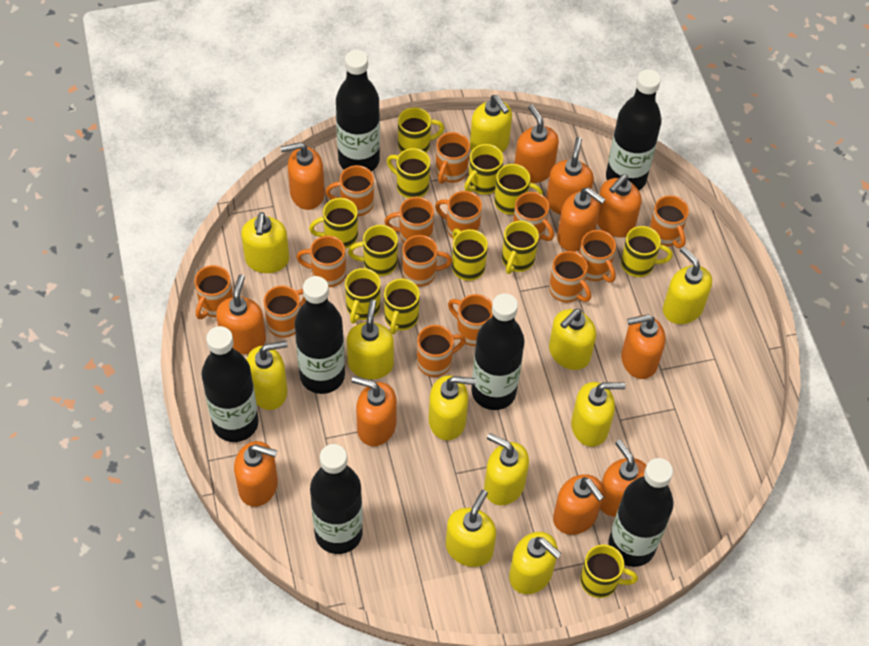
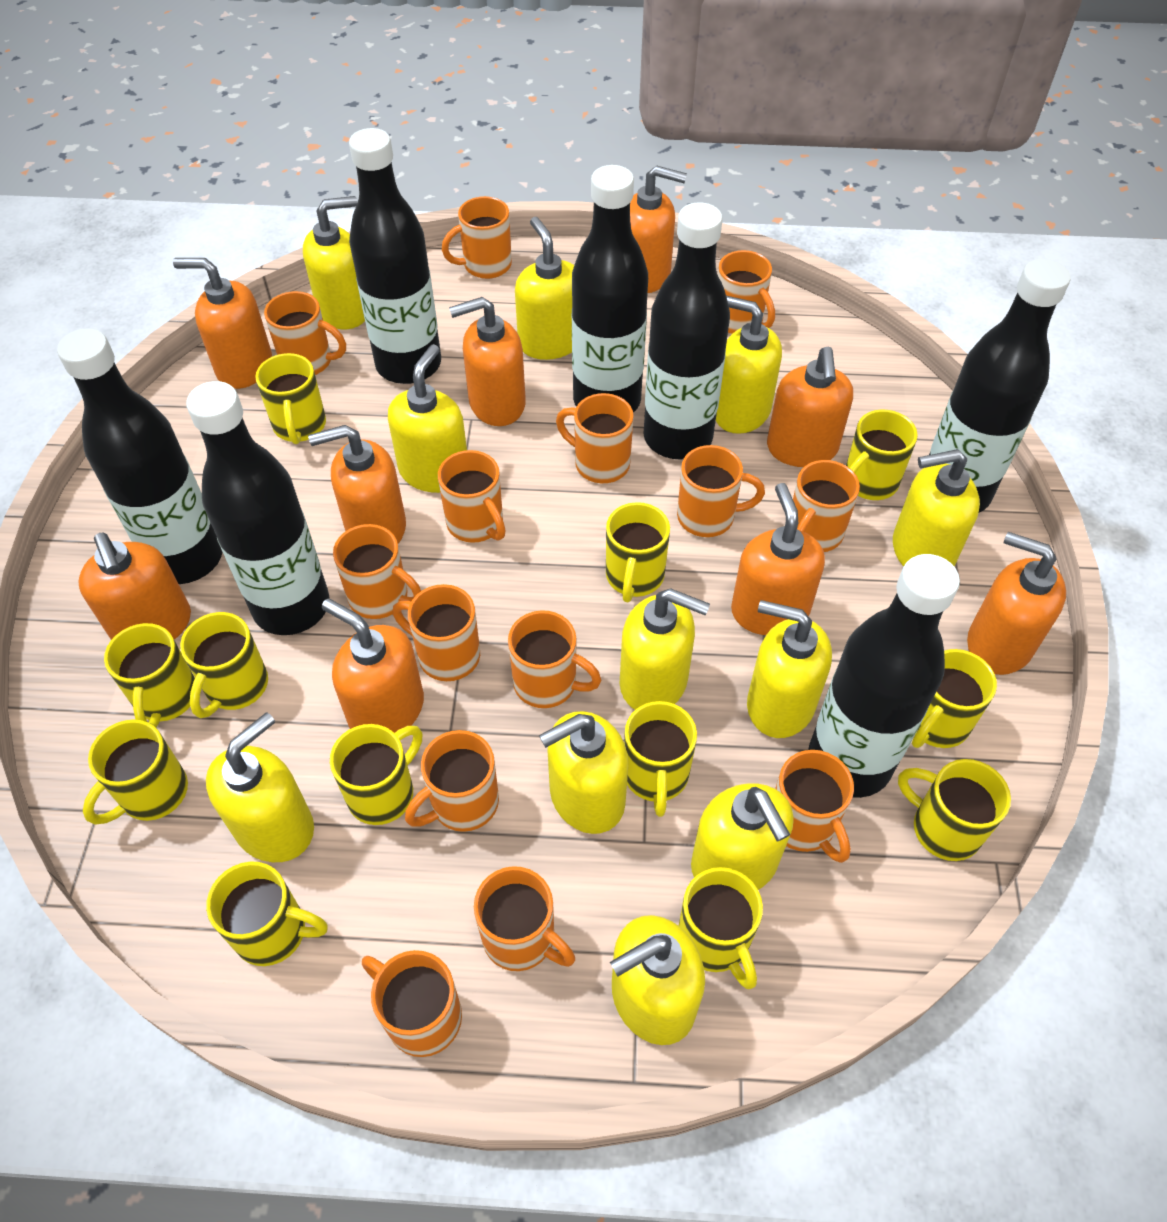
orange soap dispenser: 11 -> 9

